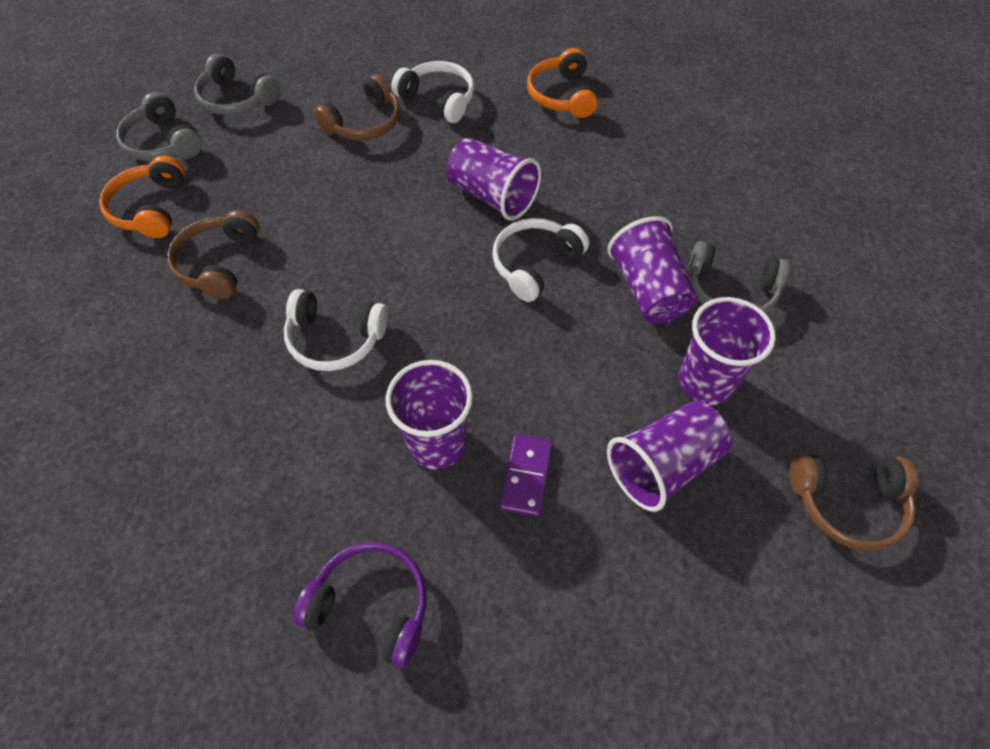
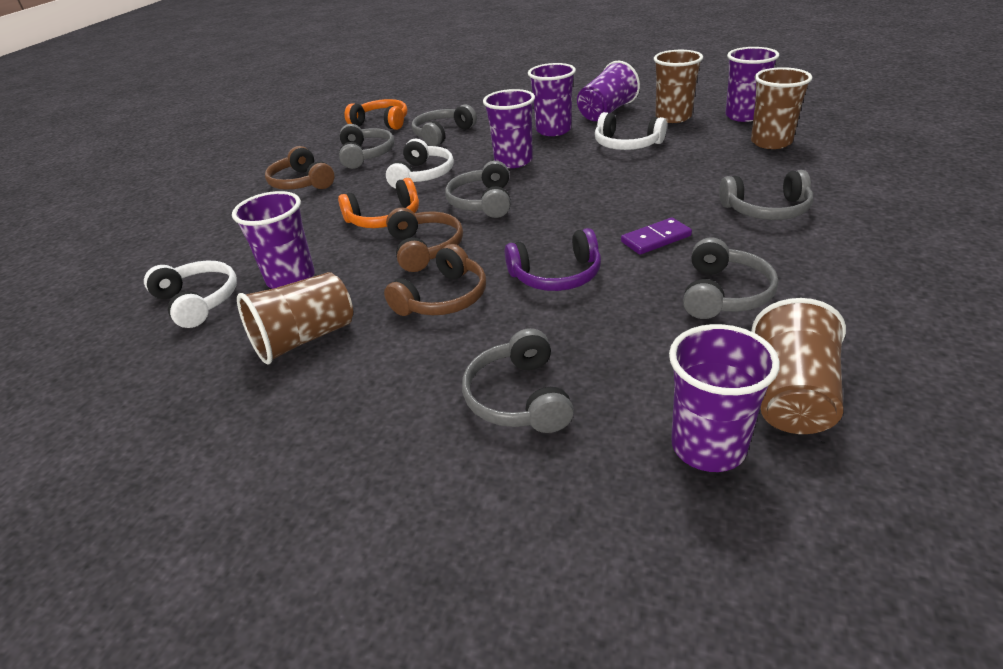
brown cup: 0 -> 4
grey headphones: 3 -> 6
purple cup: 5 -> 6

